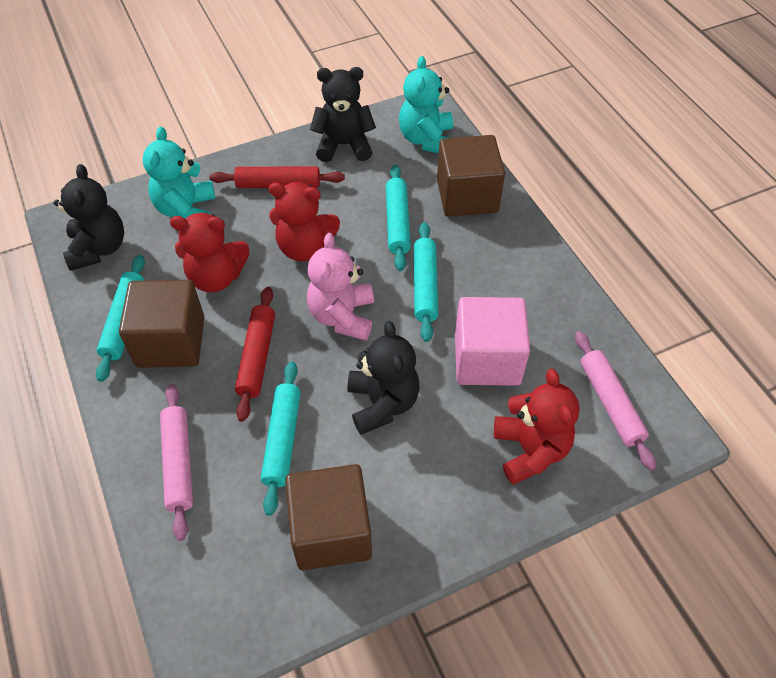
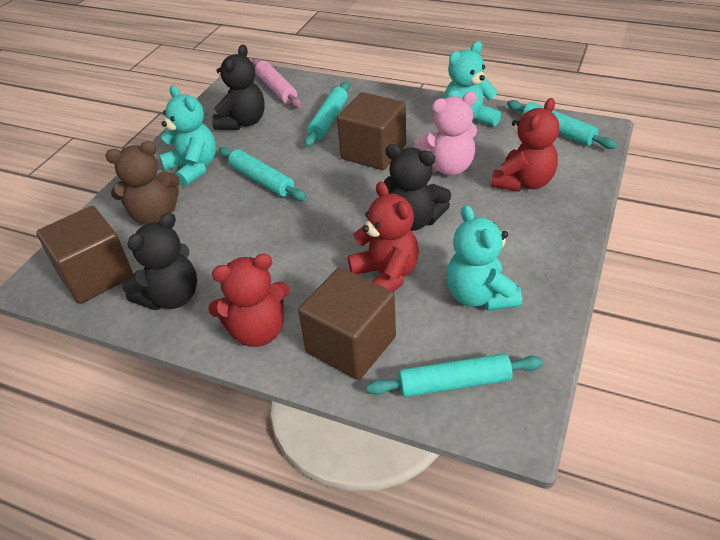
brown teddy bear: 0 -> 1
pink cube: 1 -> 0
pink rolling pin: 2 -> 1
red rolling pin: 2 -> 0
turquoise teddy bear: 2 -> 3

